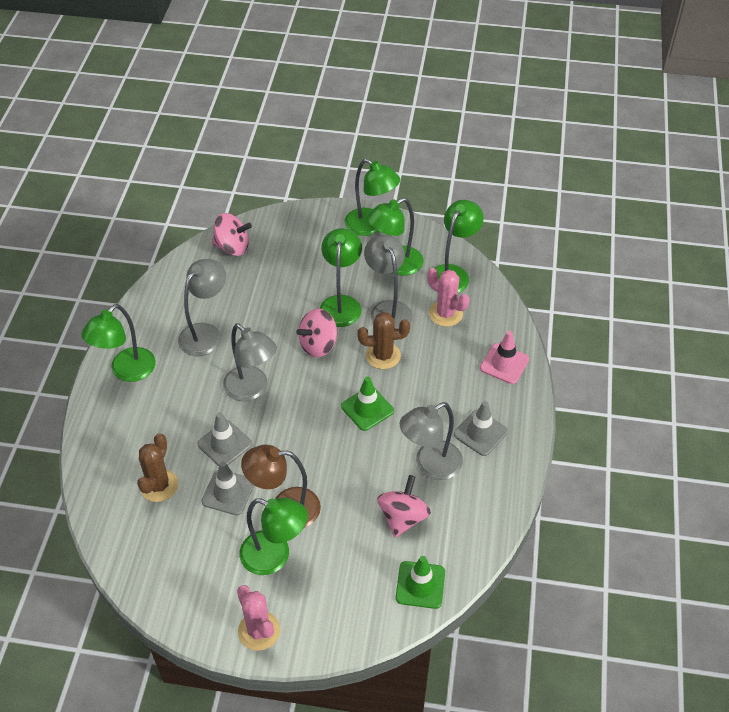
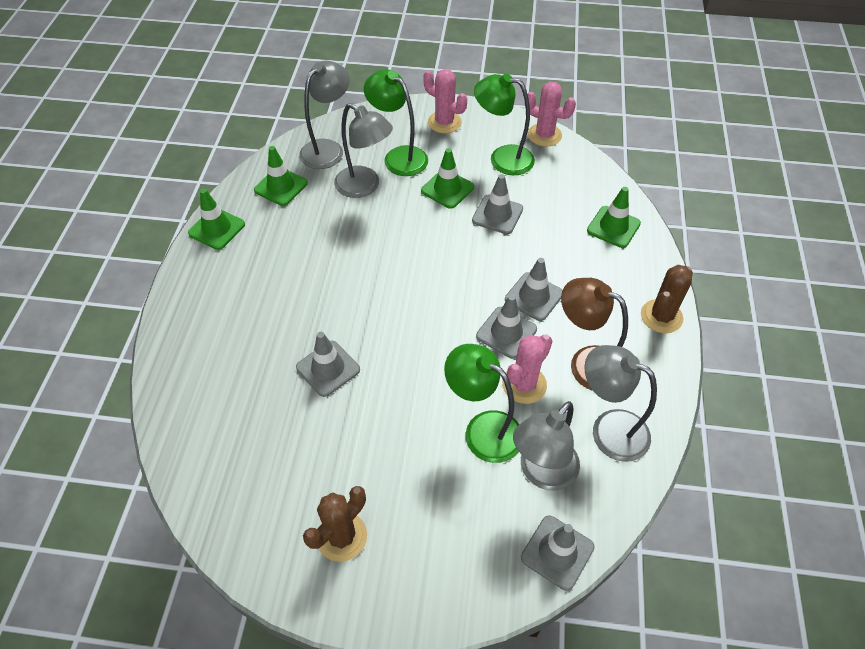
green lamp: 6 -> 3
green traffic cone: 2 -> 4
grey traffic cone: 3 -> 5
pink cactus: 2 -> 3
pink spinning top: 3 -> 0
pink traffic cone: 1 -> 0

